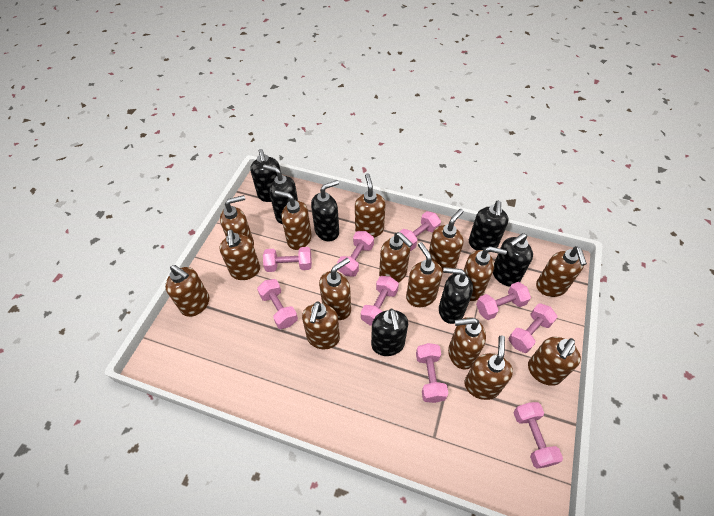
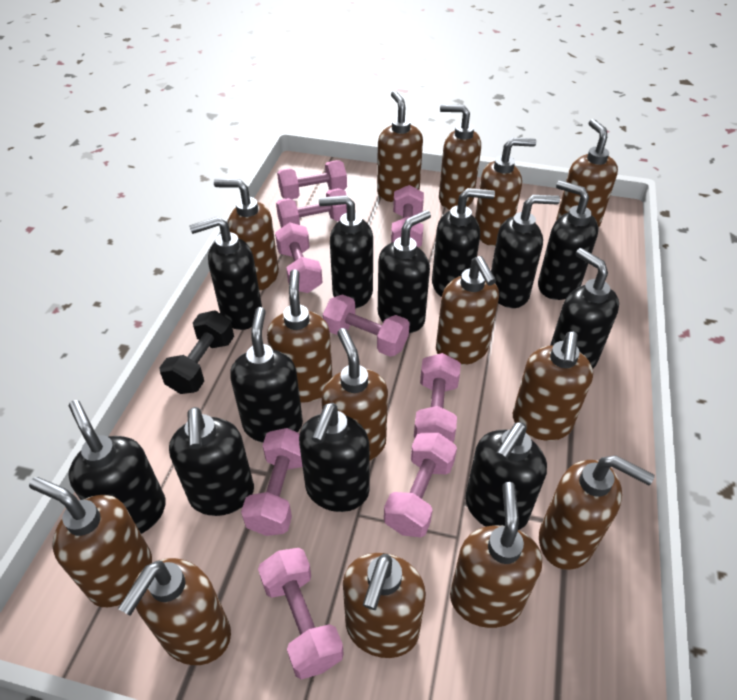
black dumbbell: 0 -> 1
black soap dispenser: 7 -> 12
brown soap dispenser: 15 -> 14

